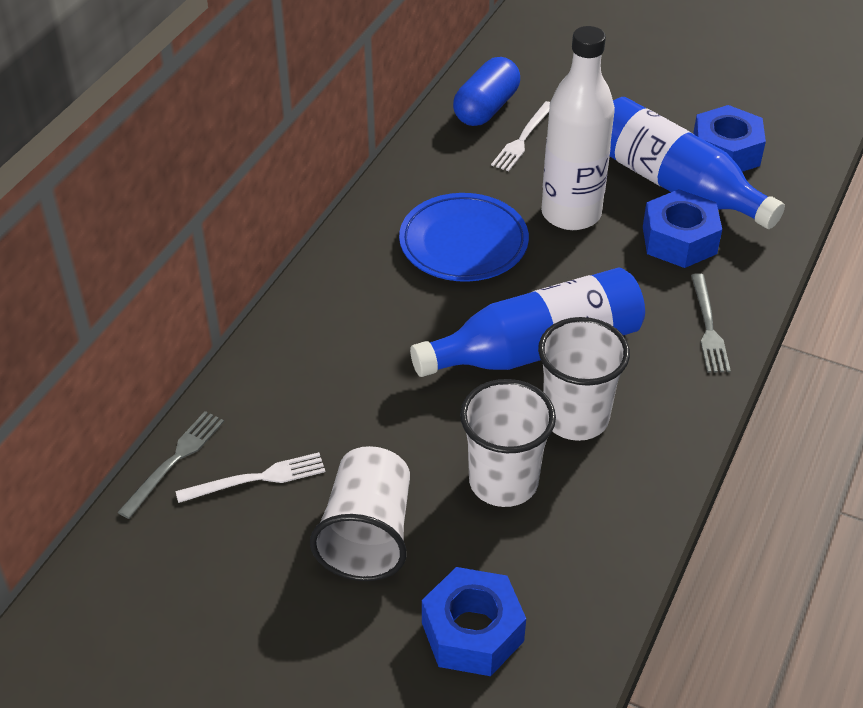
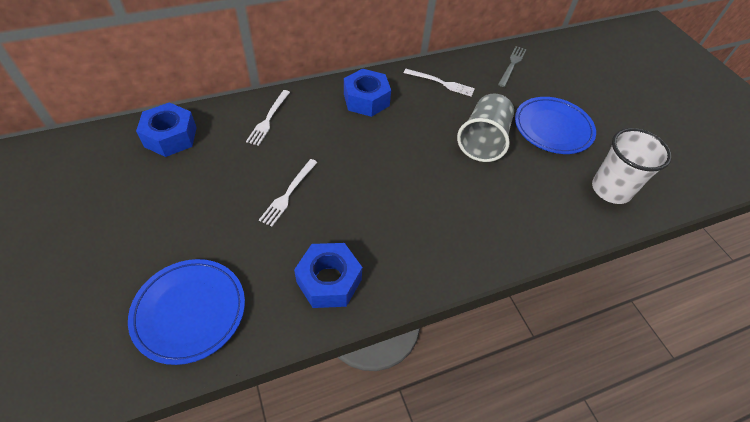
blue bottle: 2 -> 0
blue capsule: 1 -> 0
blue plate: 1 -> 2
grey cup: 0 -> 1
grey fork: 2 -> 1
white bottle: 1 -> 0
white cup: 3 -> 1
white fork: 2 -> 3

